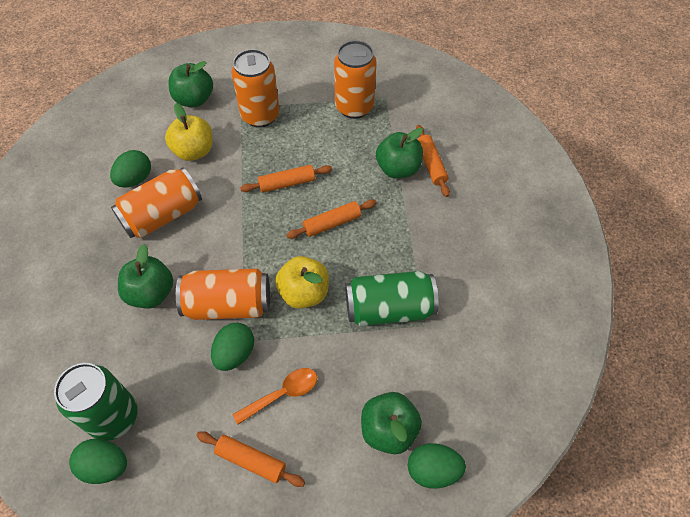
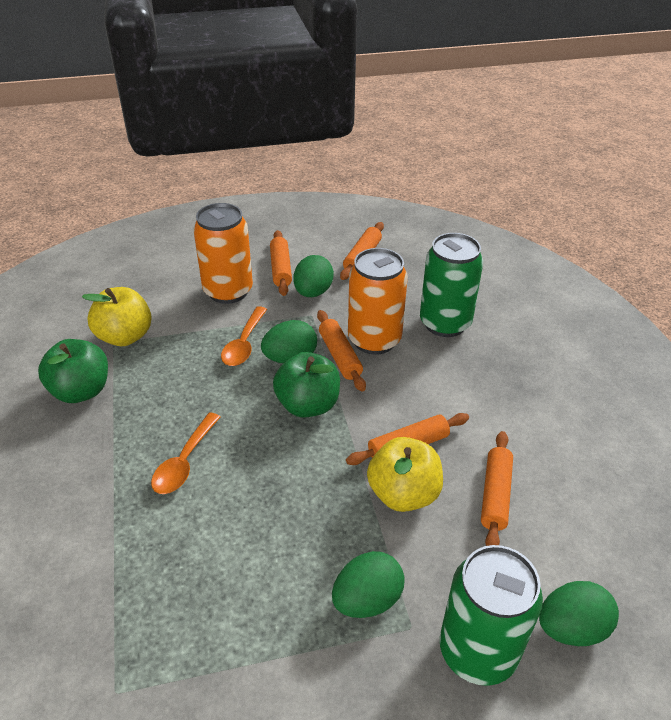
green apple: 4 -> 2
orange can: 4 -> 2
orange rolling pin: 4 -> 5
orange spoon: 1 -> 2

